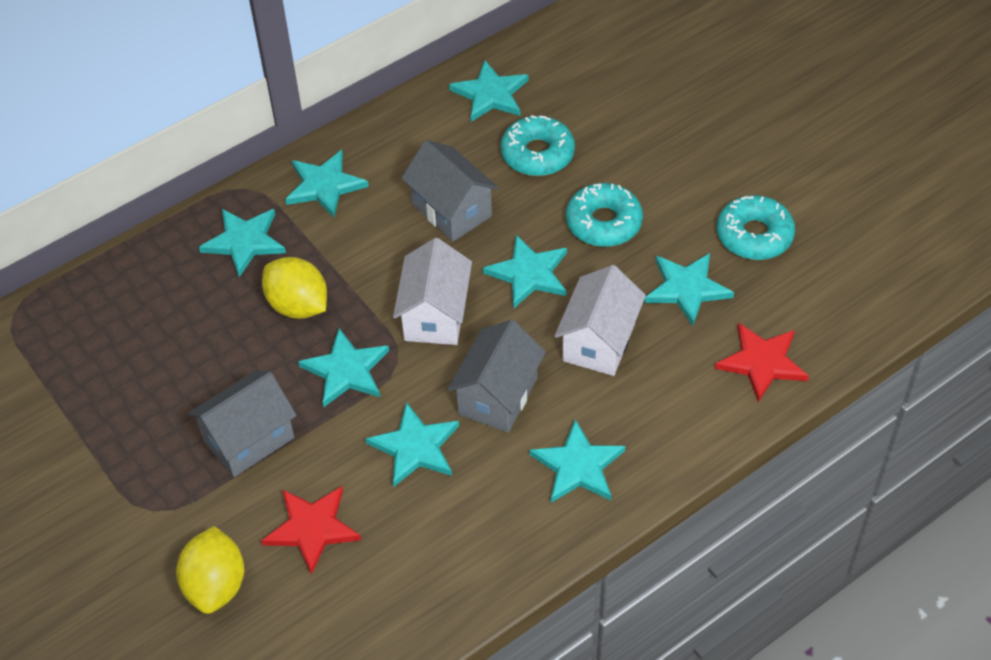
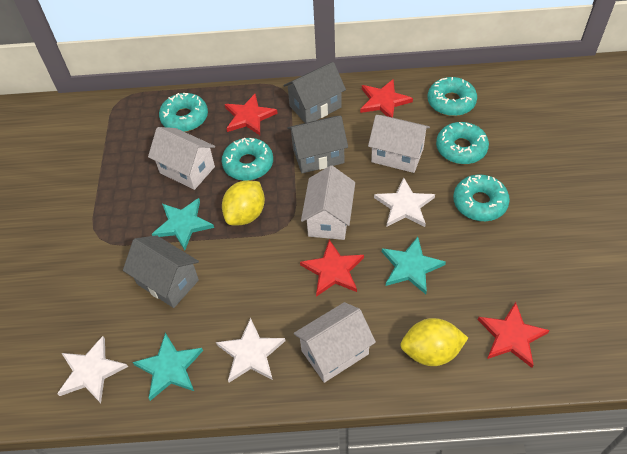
red star: 2 -> 4
turquoise donut: 3 -> 5
turquoise star: 8 -> 3
white house: 2 -> 4
white star: 0 -> 3

